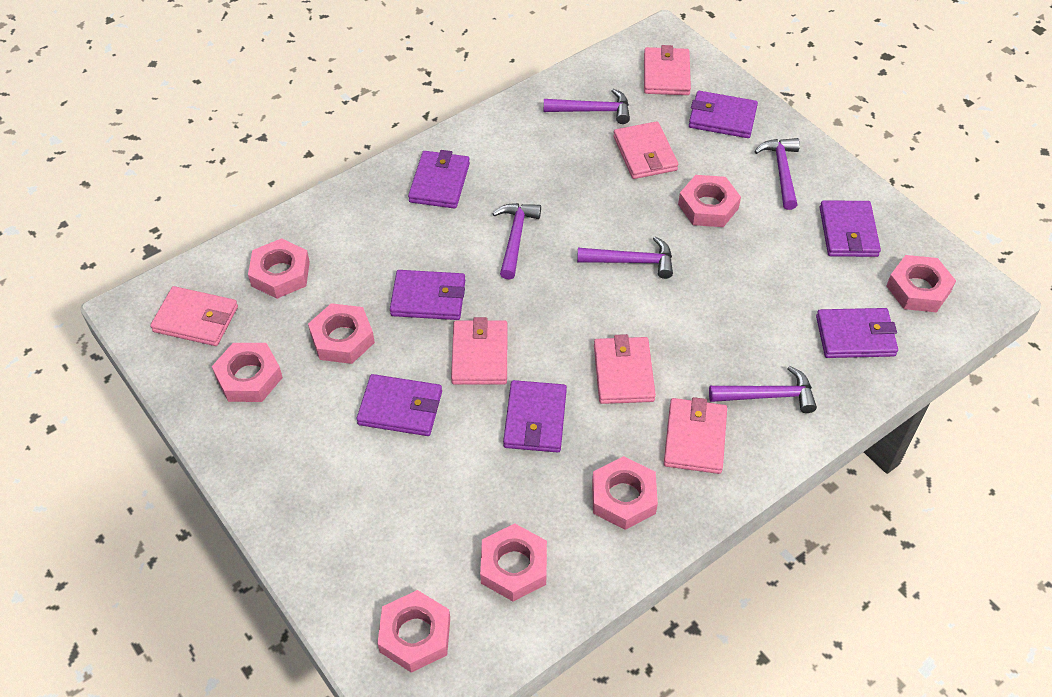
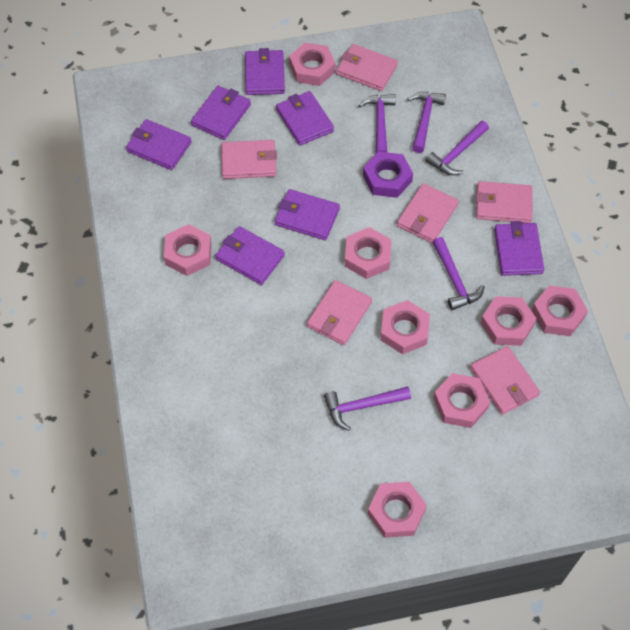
purple nut: 0 -> 1

